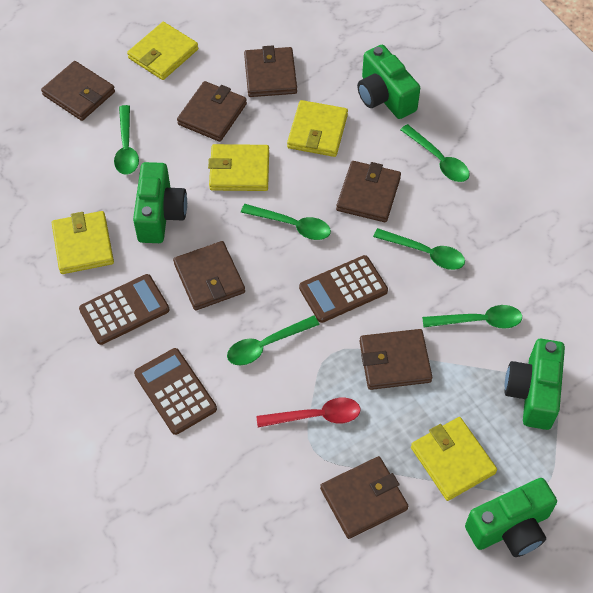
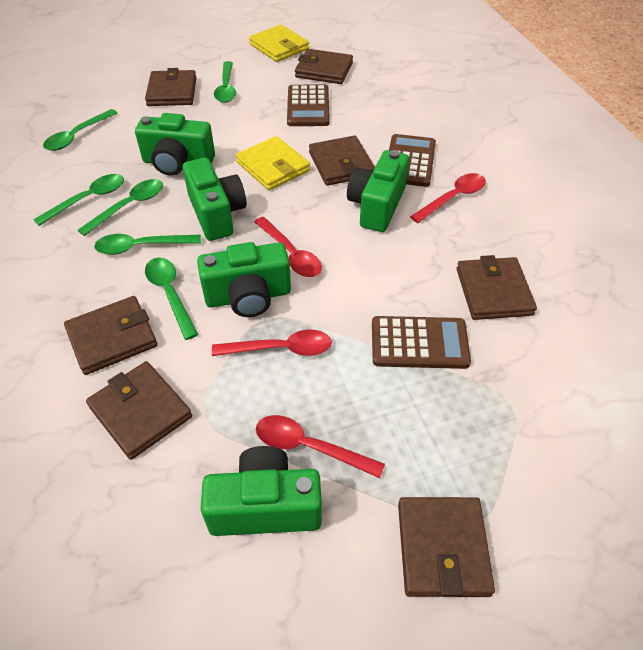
green camera: 4 -> 5
red spoon: 1 -> 4
yellow wallet: 5 -> 2

